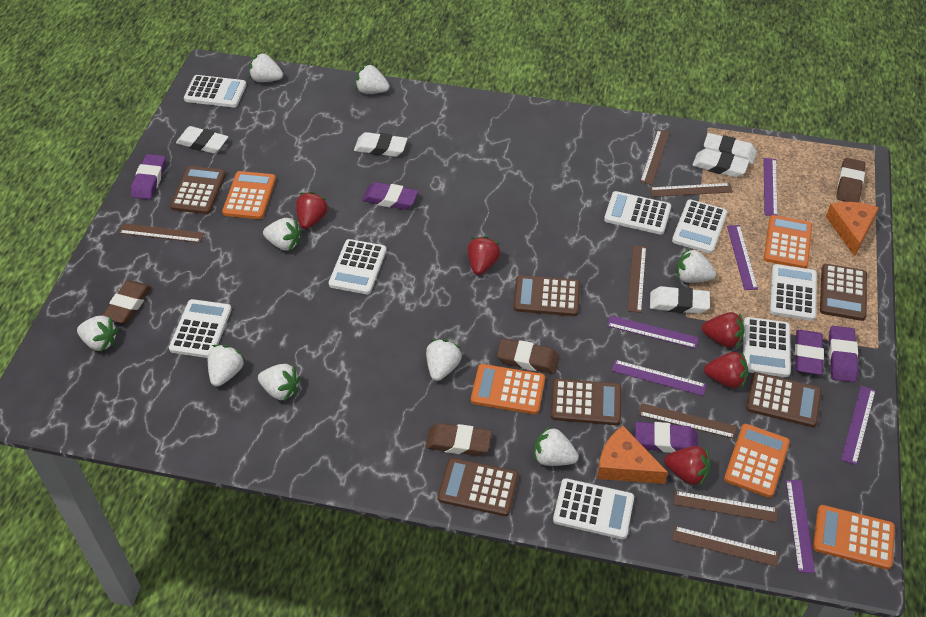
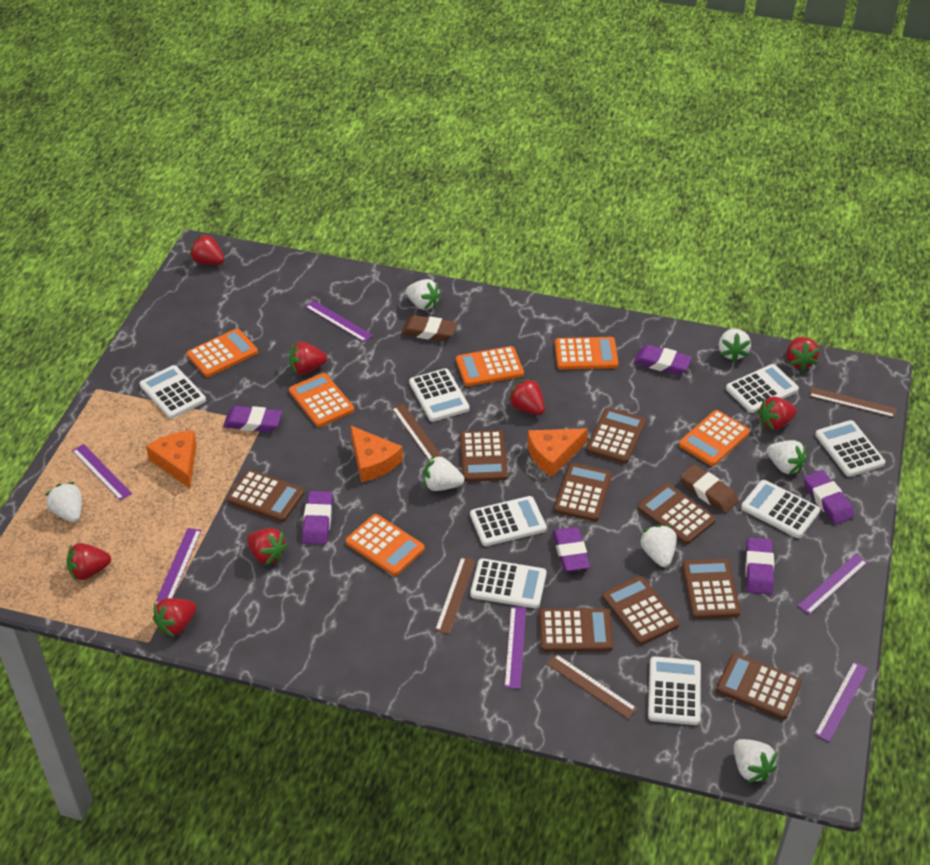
brown calculator: 6 -> 9
brown eraser: 4 -> 2
brown ruler: 7 -> 4
orange calculator: 5 -> 6
orange cheese: 2 -> 3
purple eraser: 5 -> 6
red strawberry: 5 -> 8
white eraser: 5 -> 0
white strawberry: 9 -> 7

